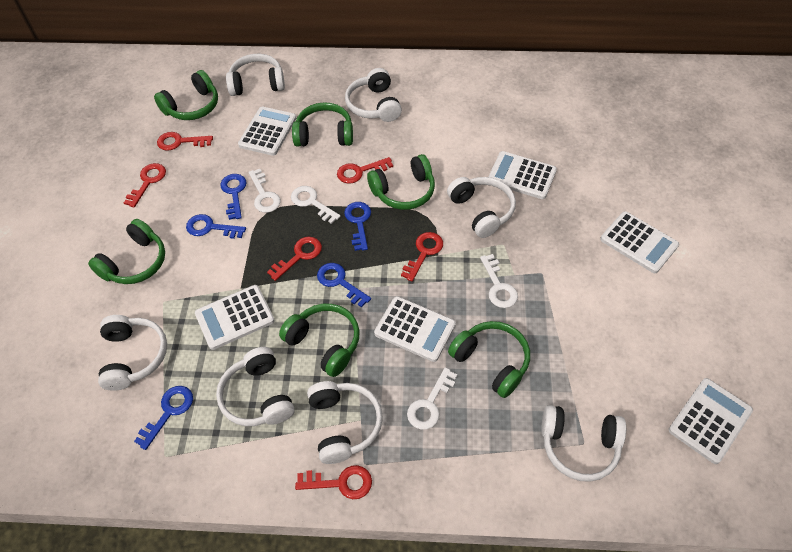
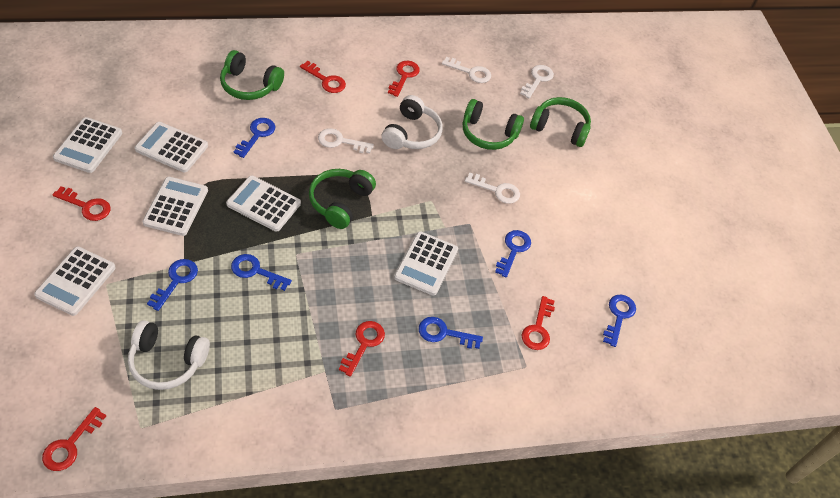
blue key: 5 -> 6
green headphones: 6 -> 4
white headphones: 7 -> 2

